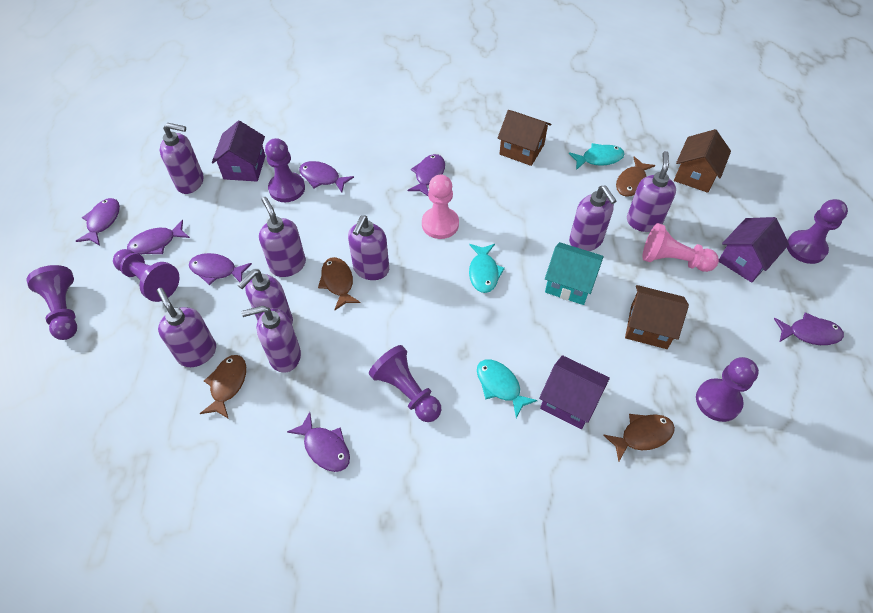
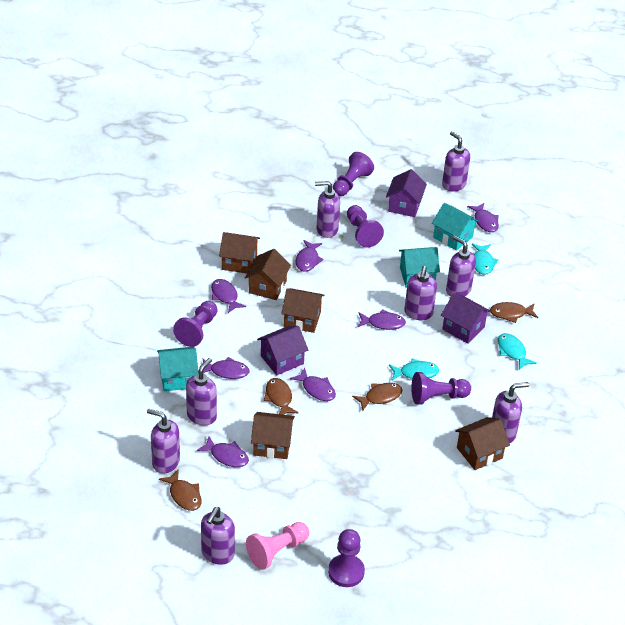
brown house: 3 -> 5
pink pawn: 2 -> 1
purple pawn: 6 -> 5
turquoise house: 1 -> 3

